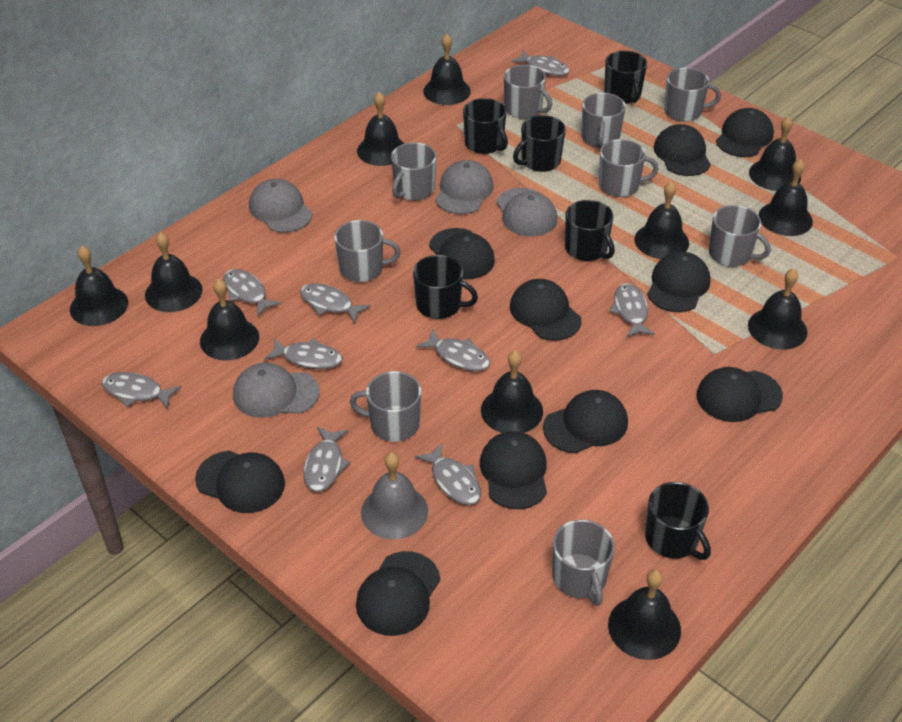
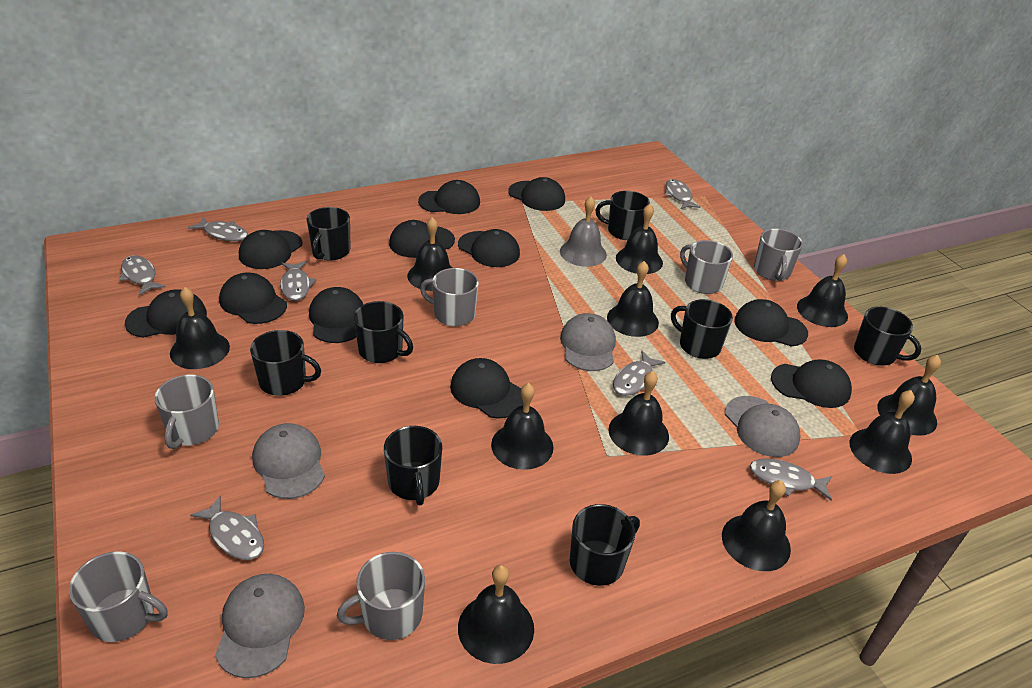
black cap: 10 -> 11
black mug: 6 -> 8
grey fish: 9 -> 7
grey mug: 9 -> 6

